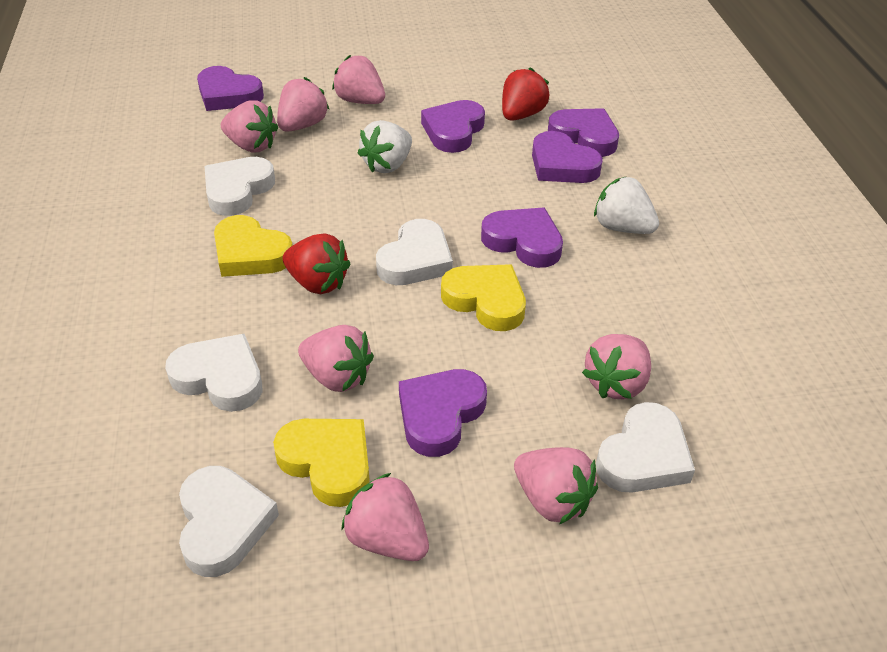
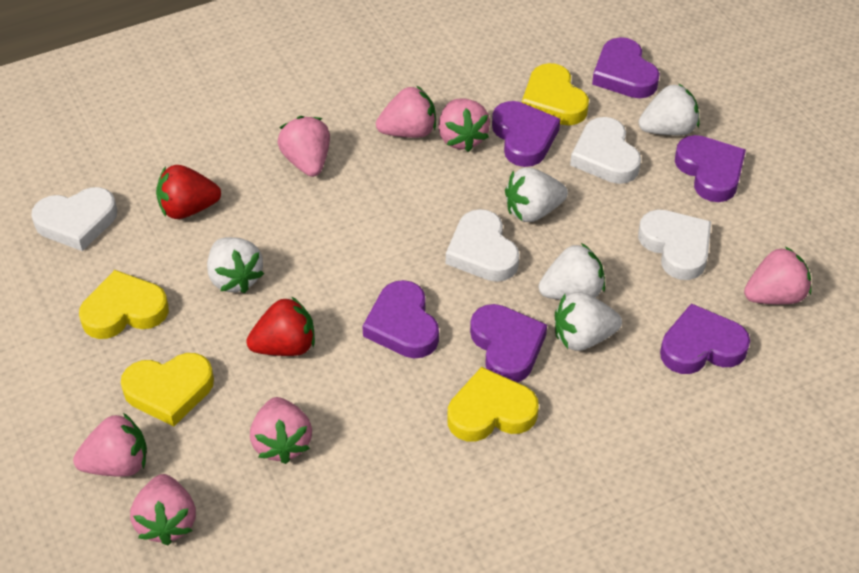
white heart: 5 -> 4
white strawberry: 2 -> 5
yellow heart: 3 -> 4

